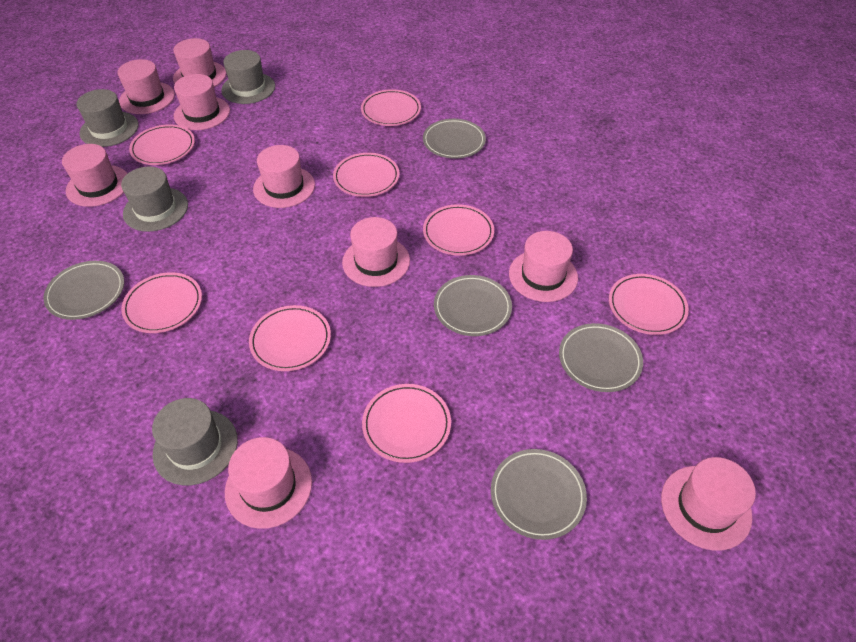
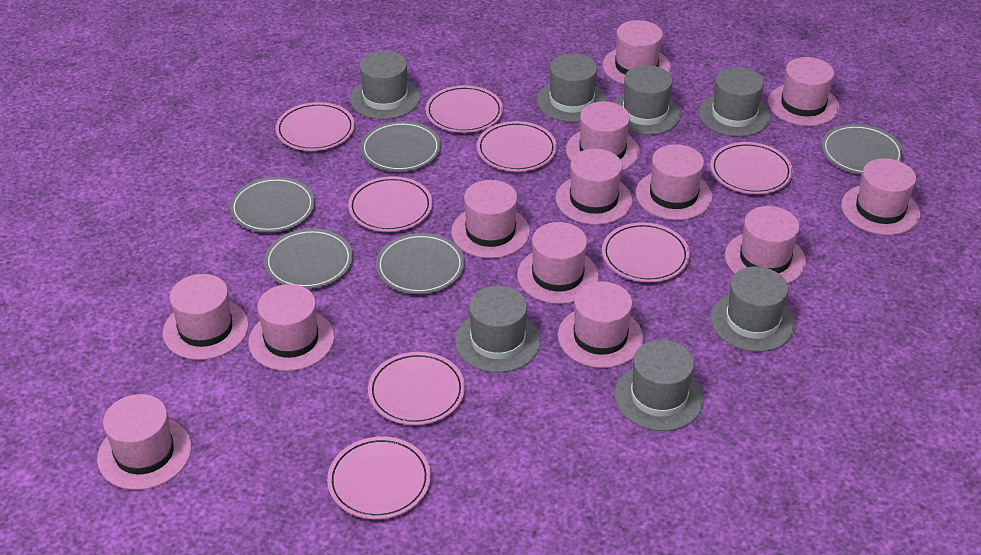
grey hat: 4 -> 7
pink hat: 9 -> 13

